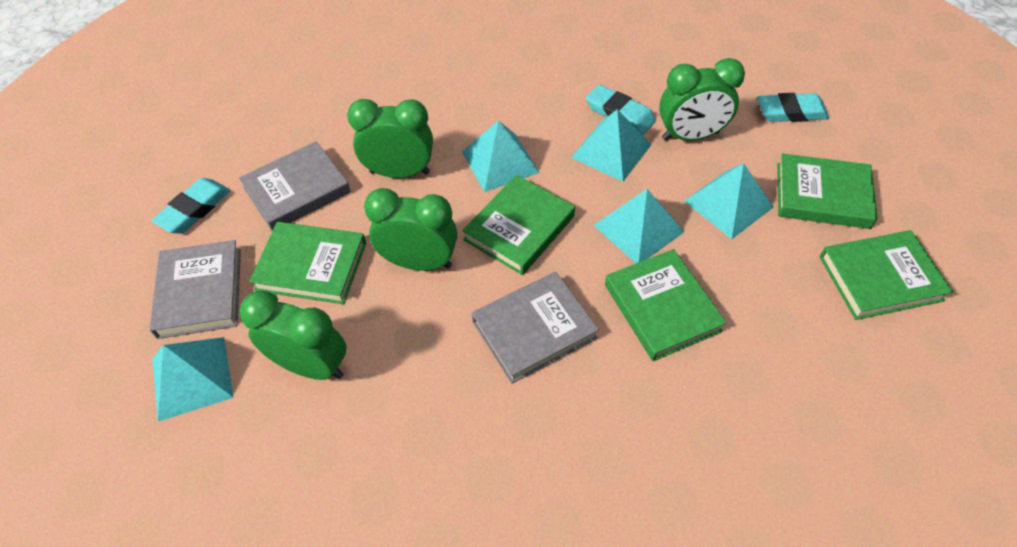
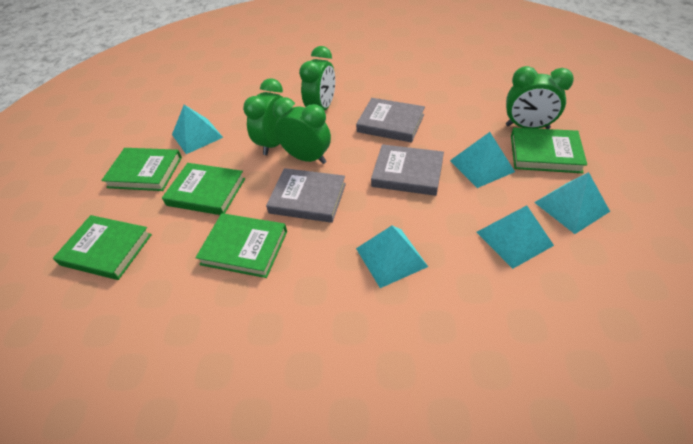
turquoise eraser: 3 -> 0

